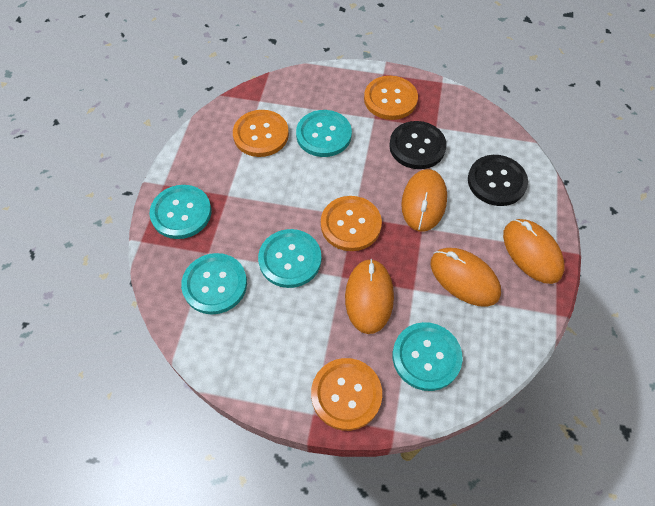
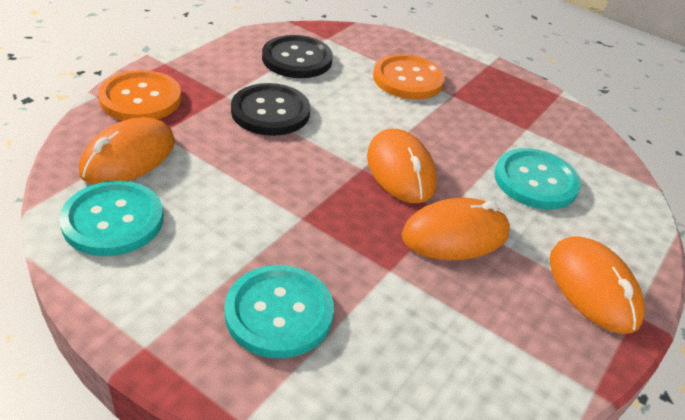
orange button: 4 -> 2
turquoise button: 5 -> 3

